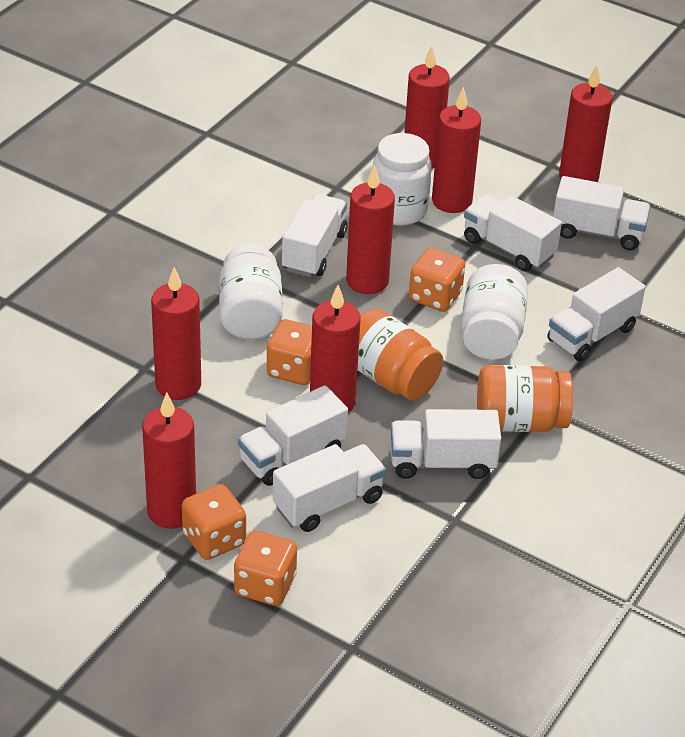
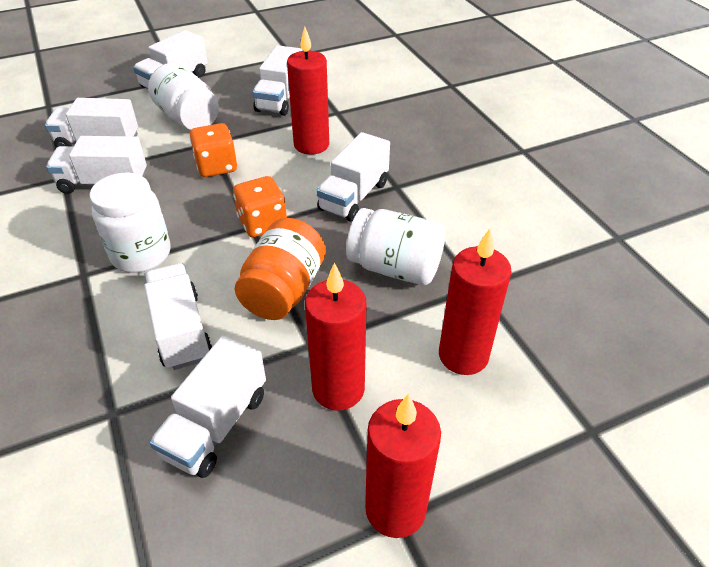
orange dice: 4 -> 2
orange jar: 2 -> 1
red candle: 7 -> 4

